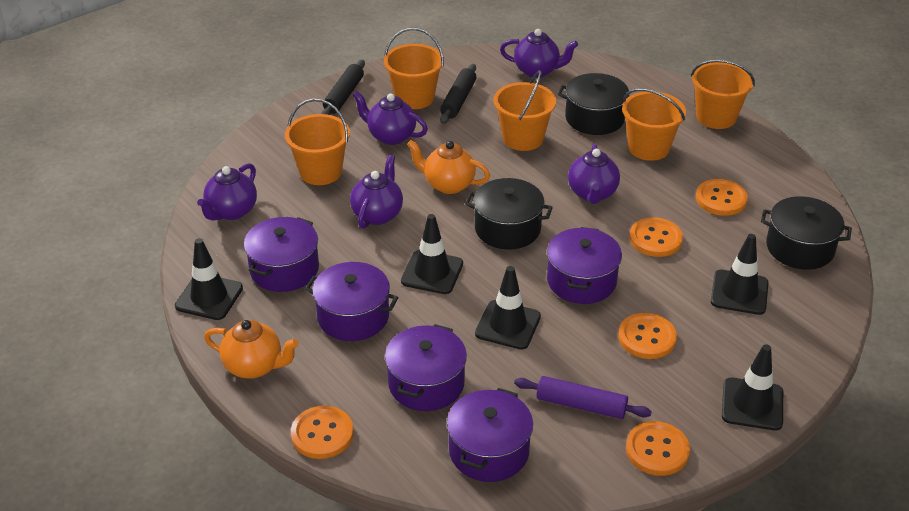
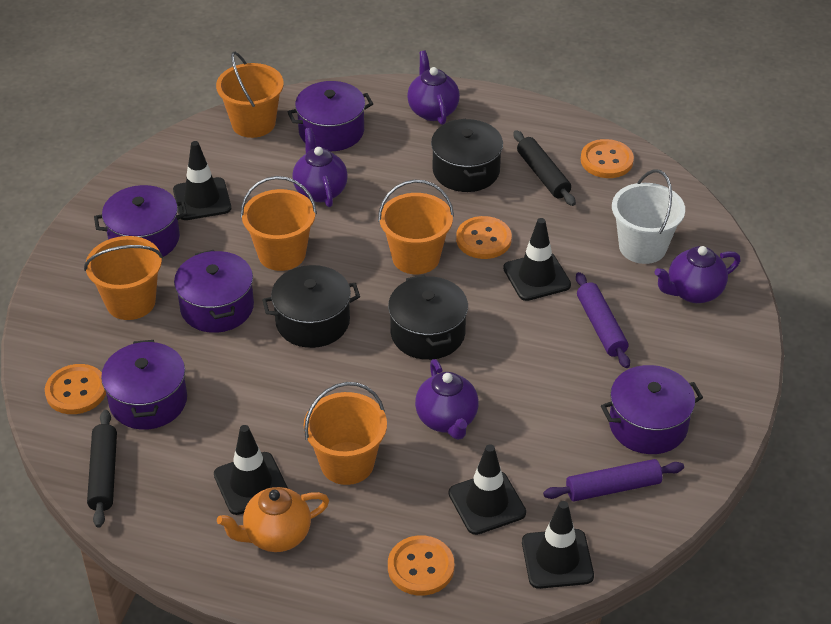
orange button: 5 -> 4
orange teapot: 2 -> 1
purple rolling pin: 1 -> 2
purple teapot: 5 -> 4
white bucket: 0 -> 1

